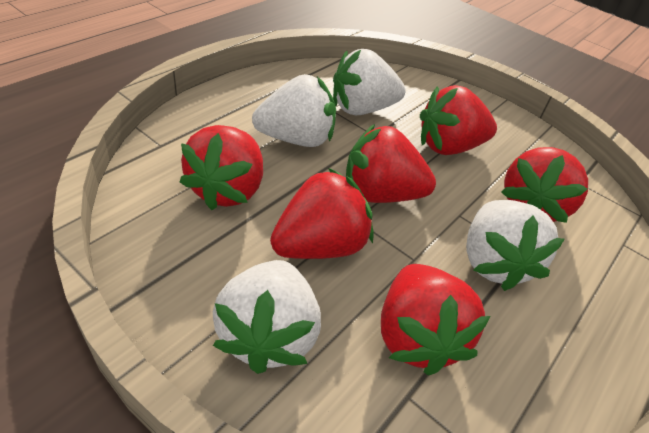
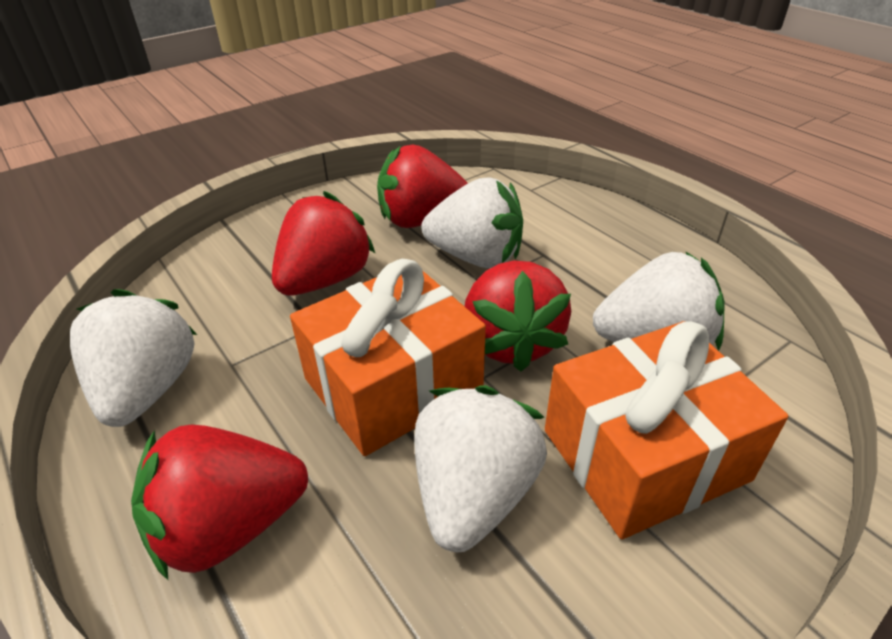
orange gift: 0 -> 2
red strawberry: 6 -> 4

